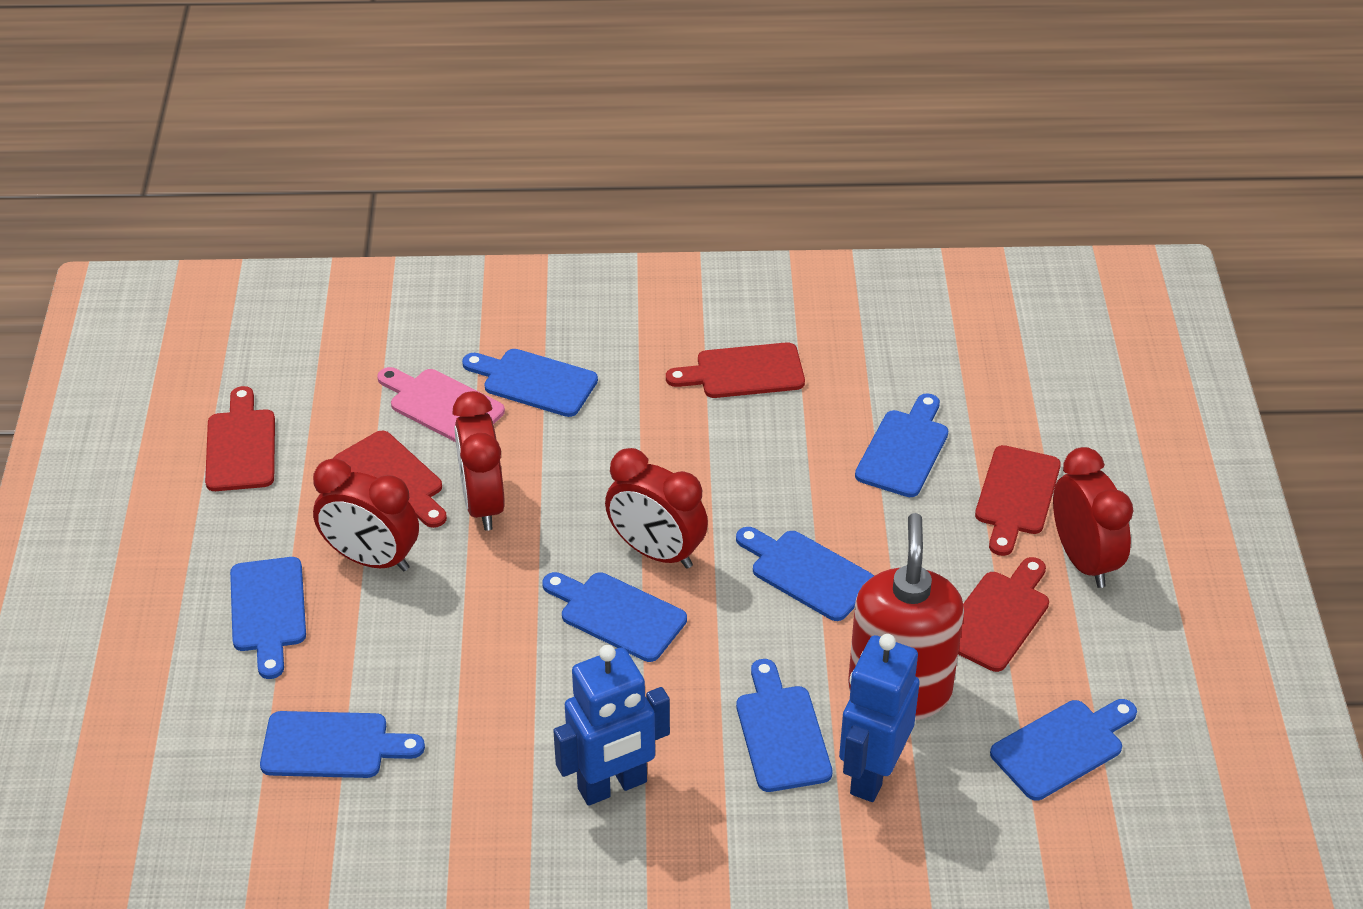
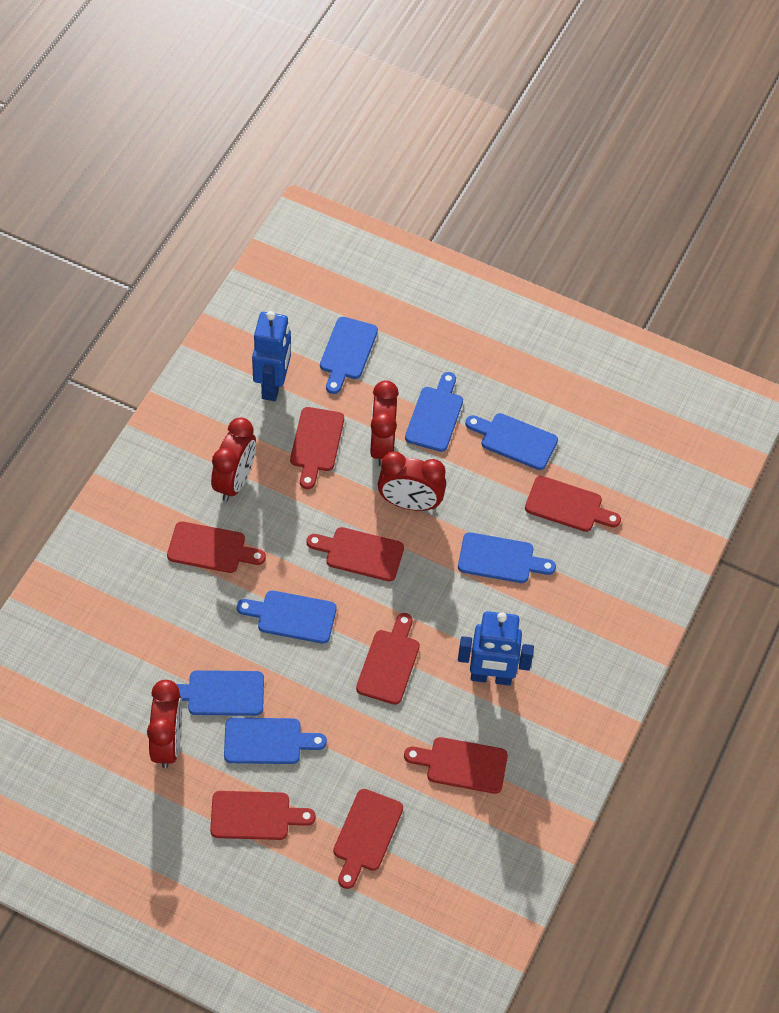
blue cutting board: 8 -> 7
pink cutting board: 1 -> 0
red cutting board: 5 -> 8
red soap dispenser: 1 -> 0

